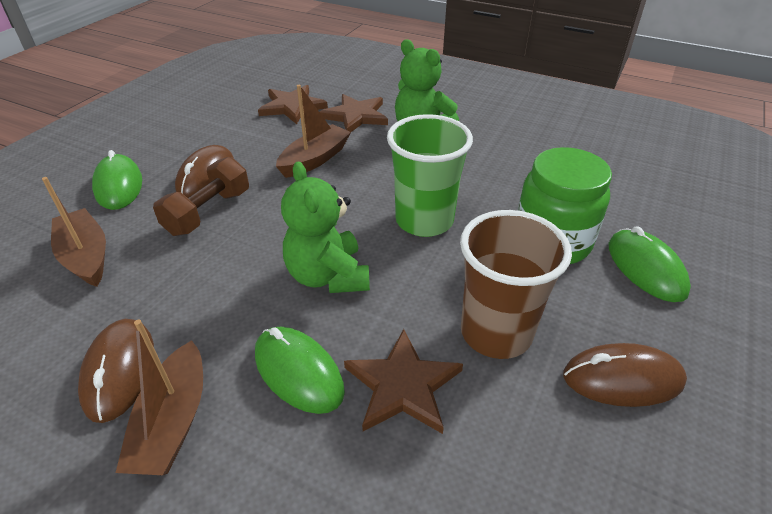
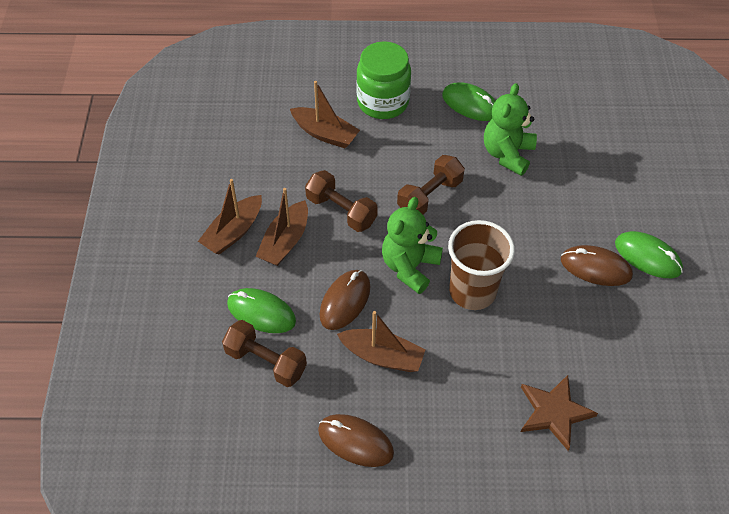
brown boat: 3 -> 4
brown dumbbell: 1 -> 3
brown star: 3 -> 1
green cup: 1 -> 0

